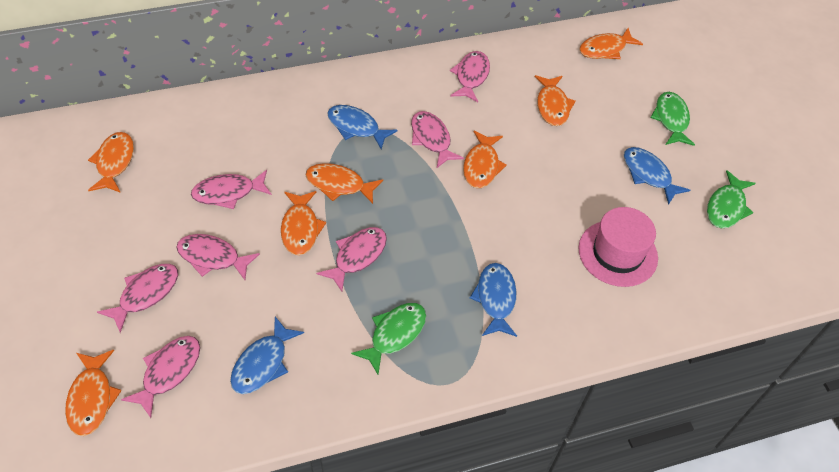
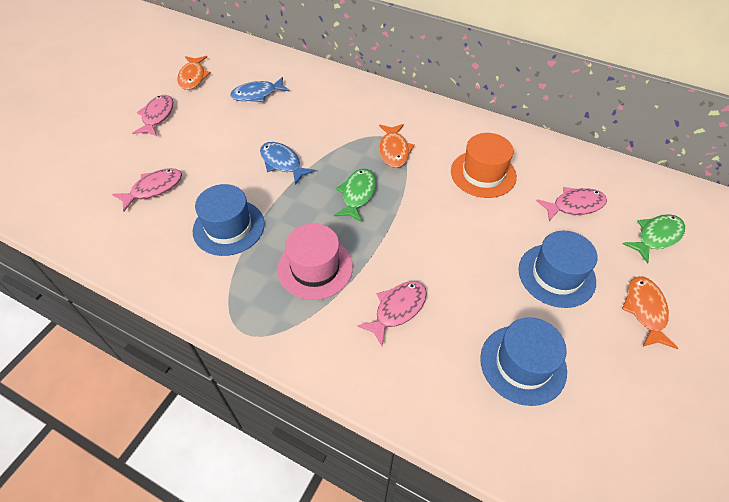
blue fish: 4 -> 2
blue hat: 0 -> 3
green fish: 3 -> 2
orange fish: 7 -> 3
orange hat: 0 -> 1
pink fish: 7 -> 4

